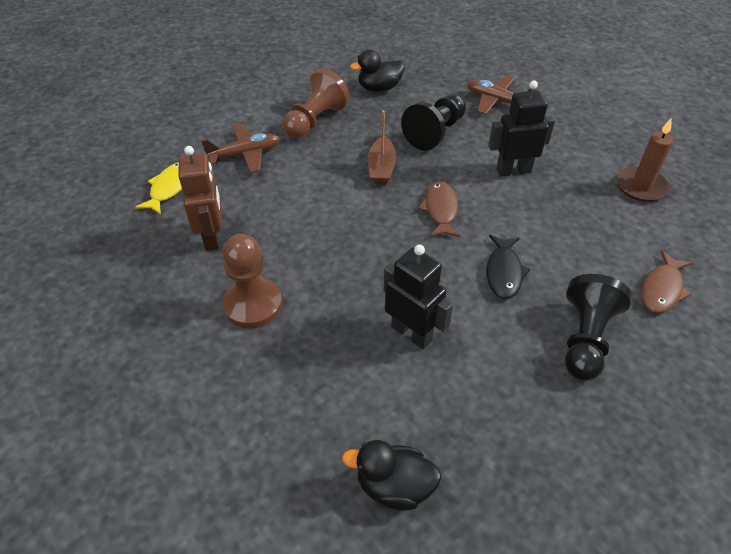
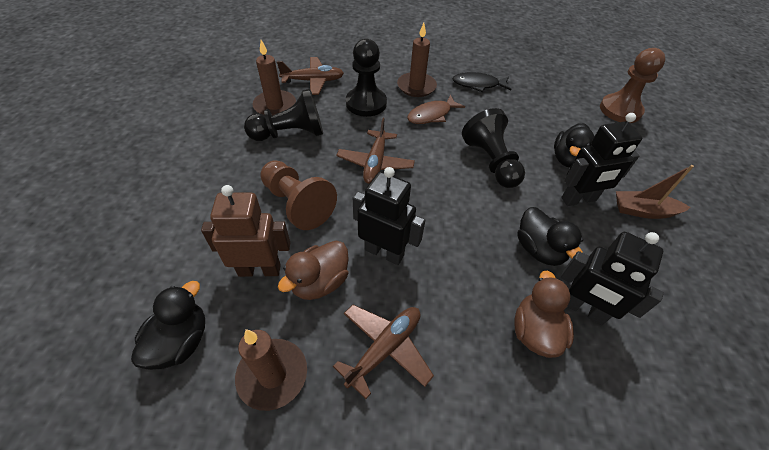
black duck: 2 -> 3
black pawn: 2 -> 3
black robot: 2 -> 3
brown candle: 1 -> 3
brown duck: 0 -> 2
brown fish: 2 -> 1
brown plane: 2 -> 3
yellow fish: 1 -> 0

